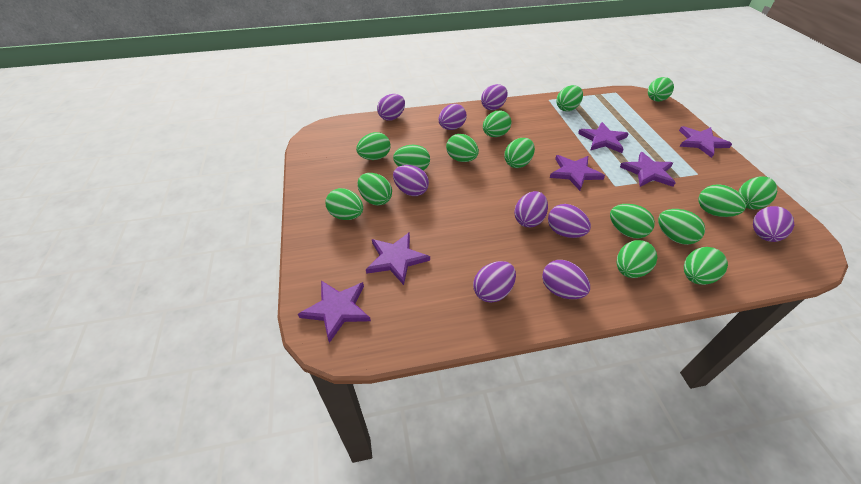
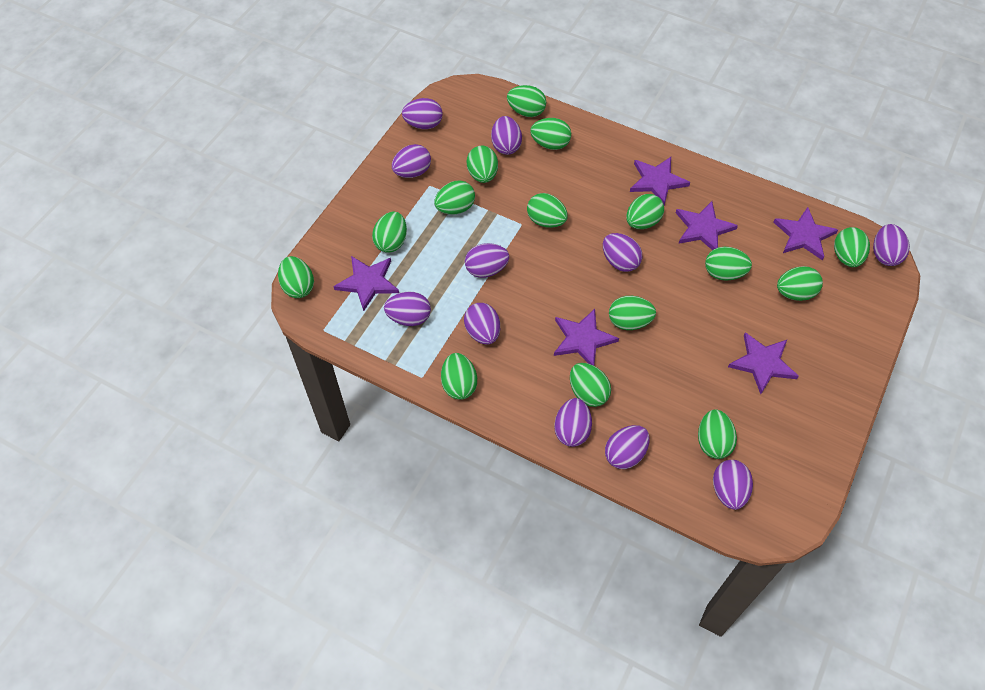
purple egg: 9 -> 11

